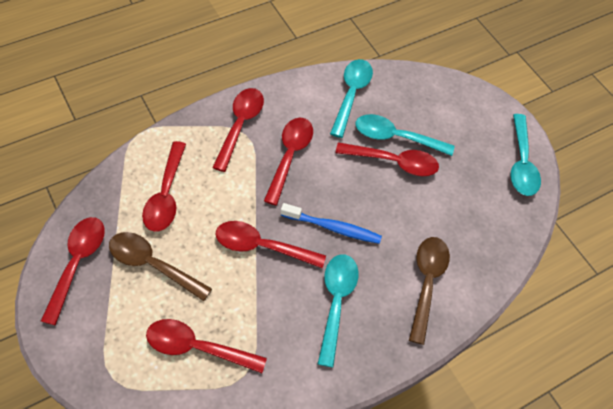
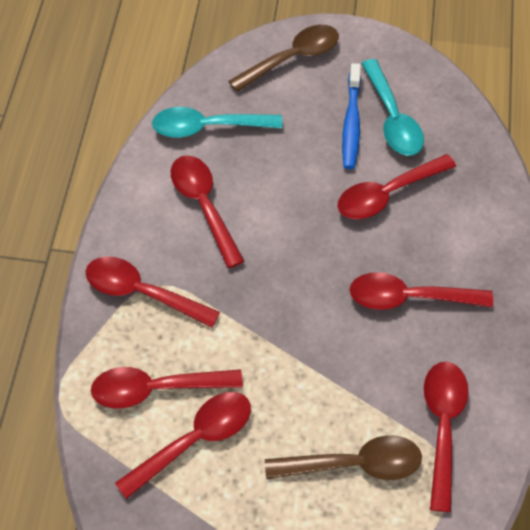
turquoise spoon: 4 -> 2

